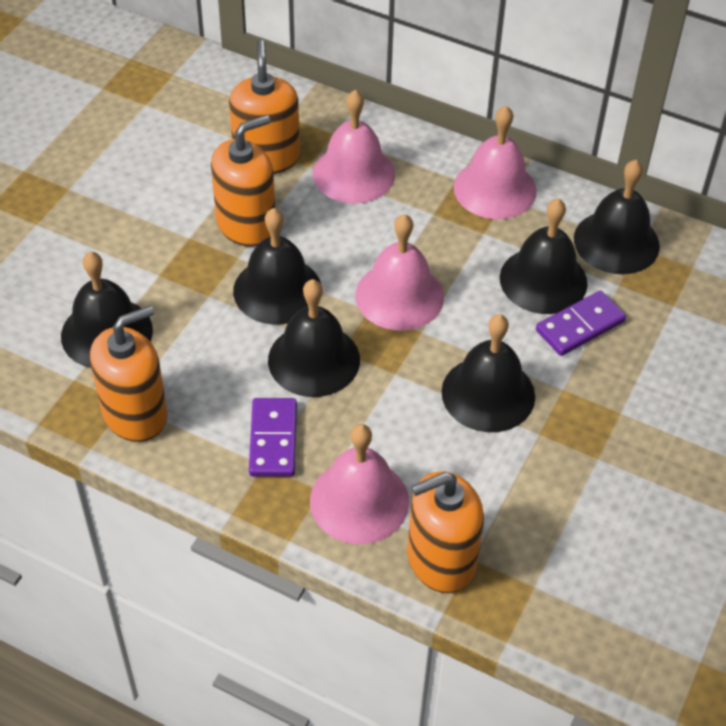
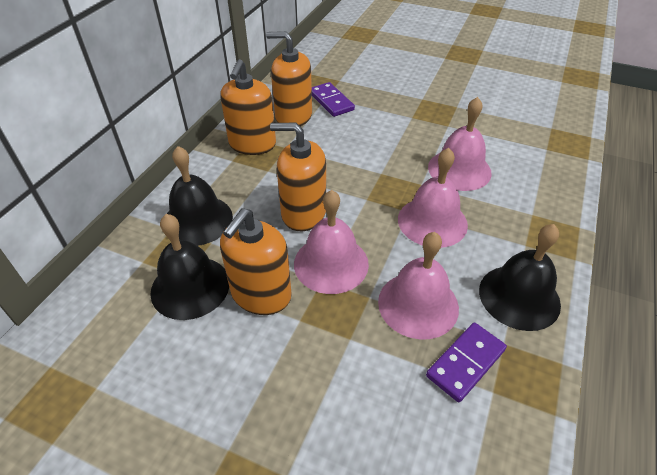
black bell: 6 -> 3

